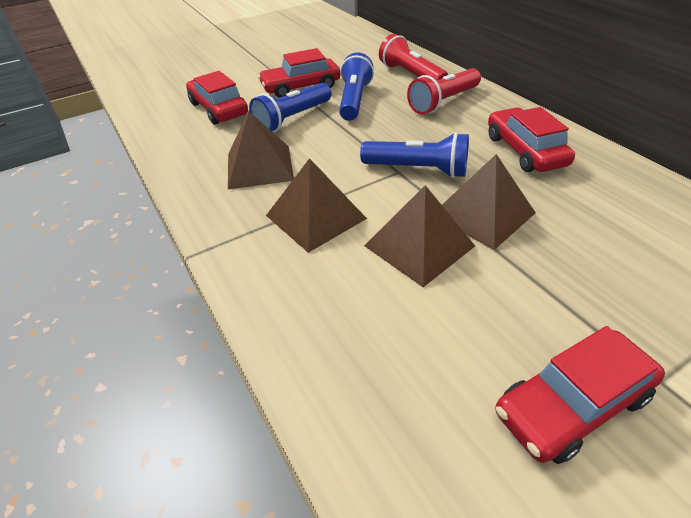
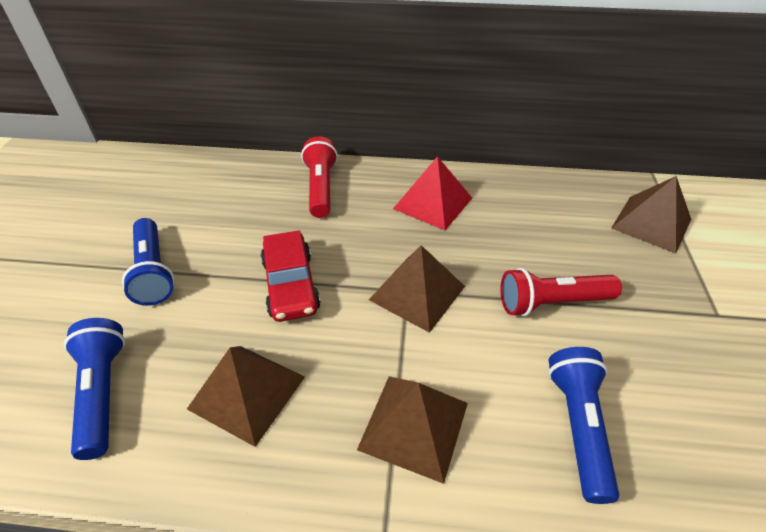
red car: 4 -> 1
red pyramid: 0 -> 1

